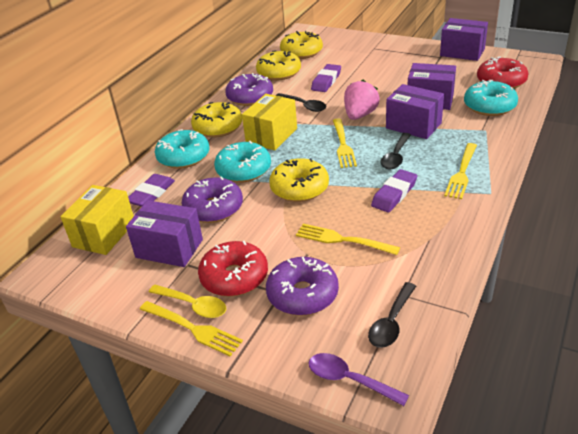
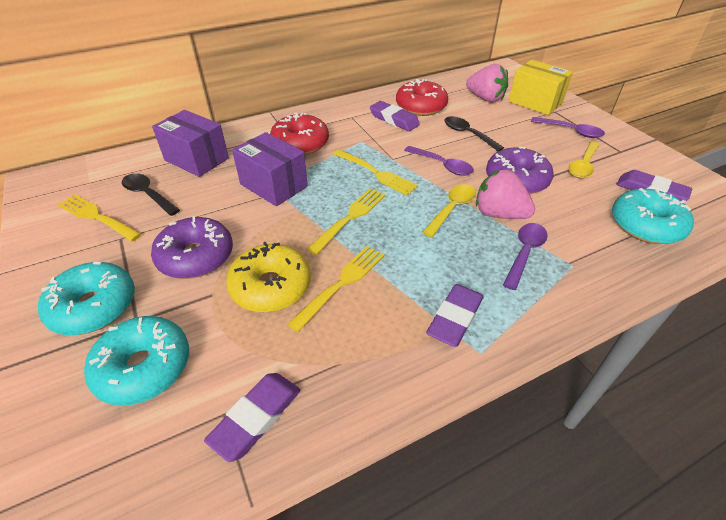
black spoon: 3 -> 2
pink strawberry: 1 -> 2
purple box: 4 -> 2
purple donut: 3 -> 2
purple eraser: 3 -> 4
purple spoon: 1 -> 3
yellow box: 2 -> 1
yellow donut: 4 -> 1
yellow spoon: 1 -> 2

